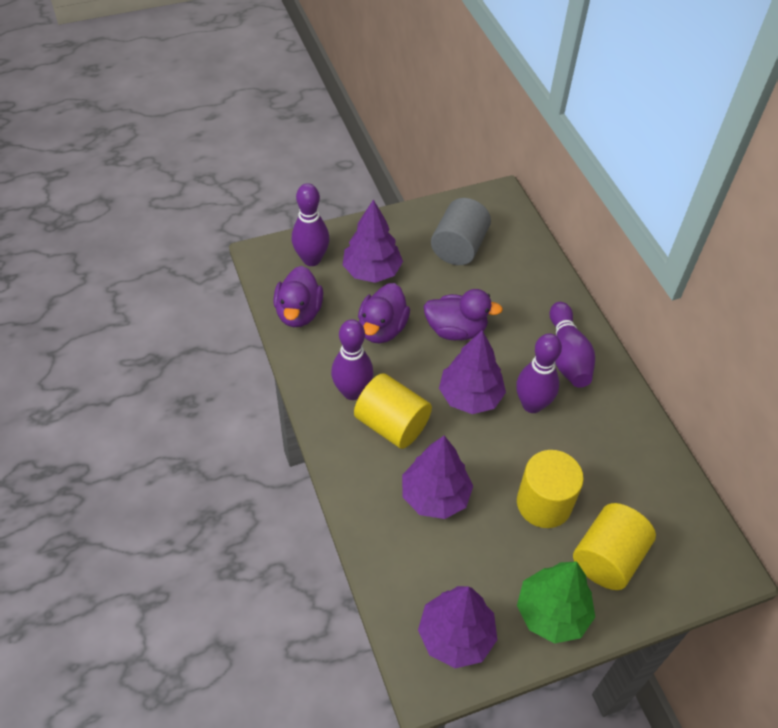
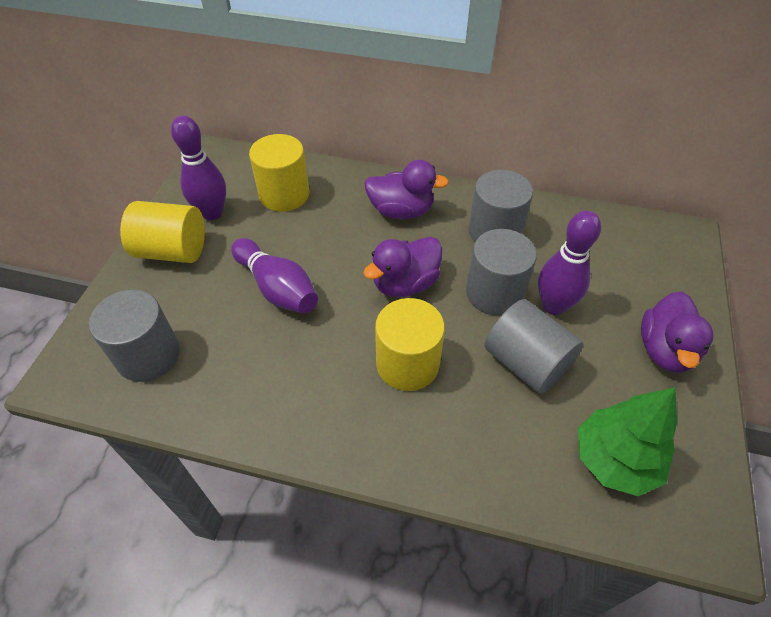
grey cylinder: 1 -> 4
purple bowling pin: 4 -> 3
purple tree: 4 -> 0

